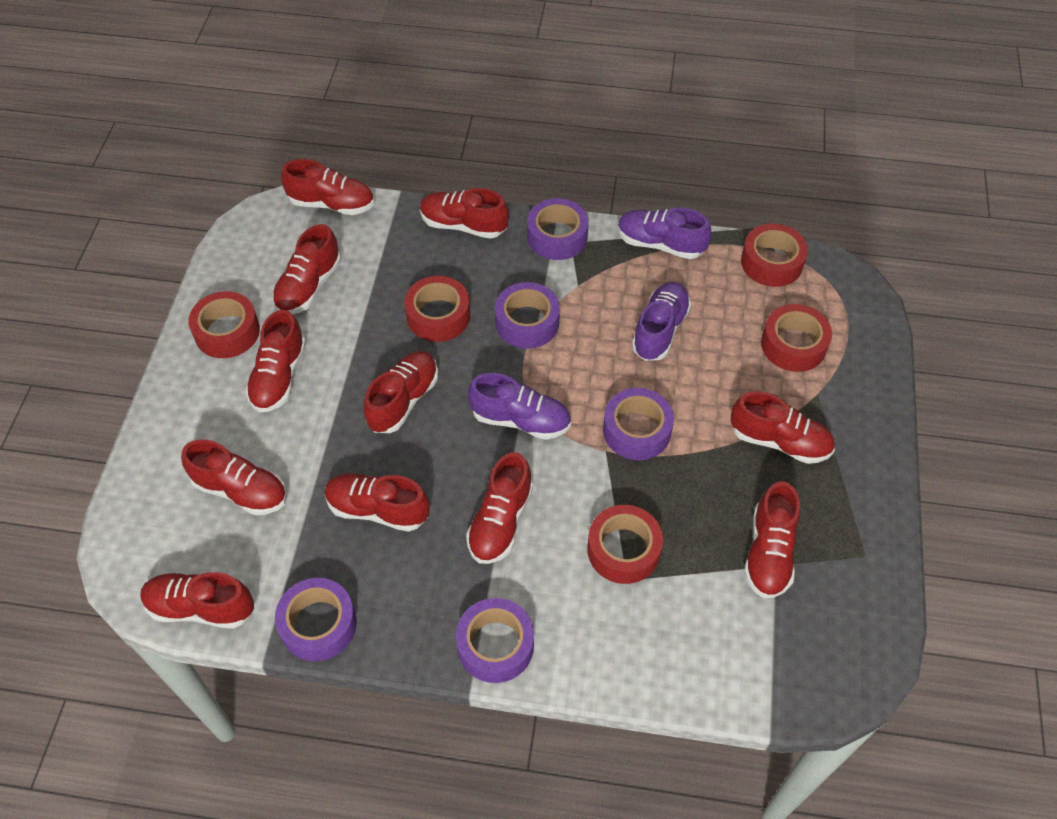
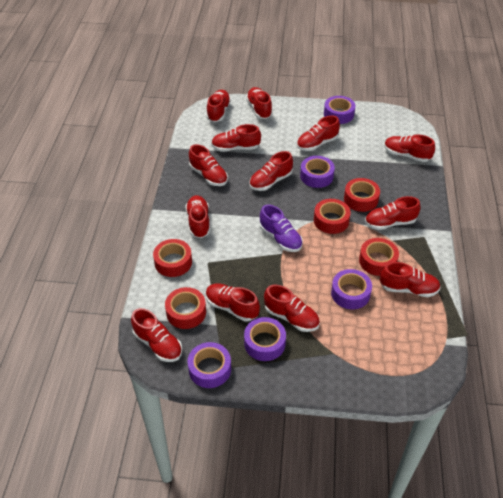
purple shoe: 3 -> 1
red shoe: 11 -> 13

